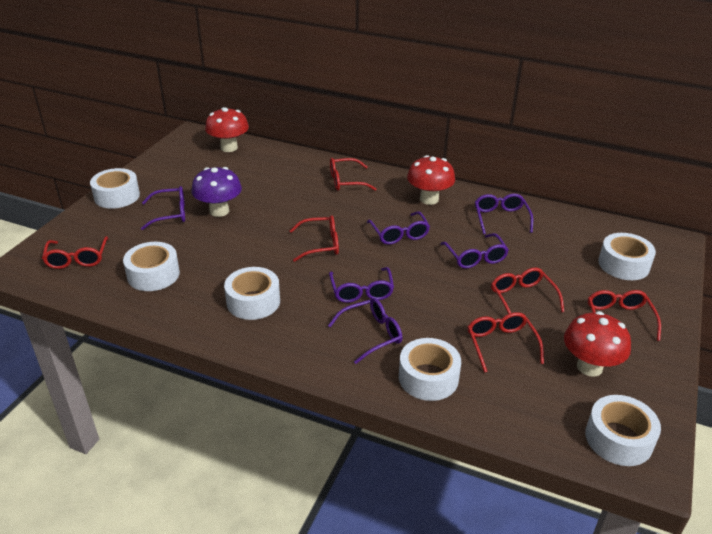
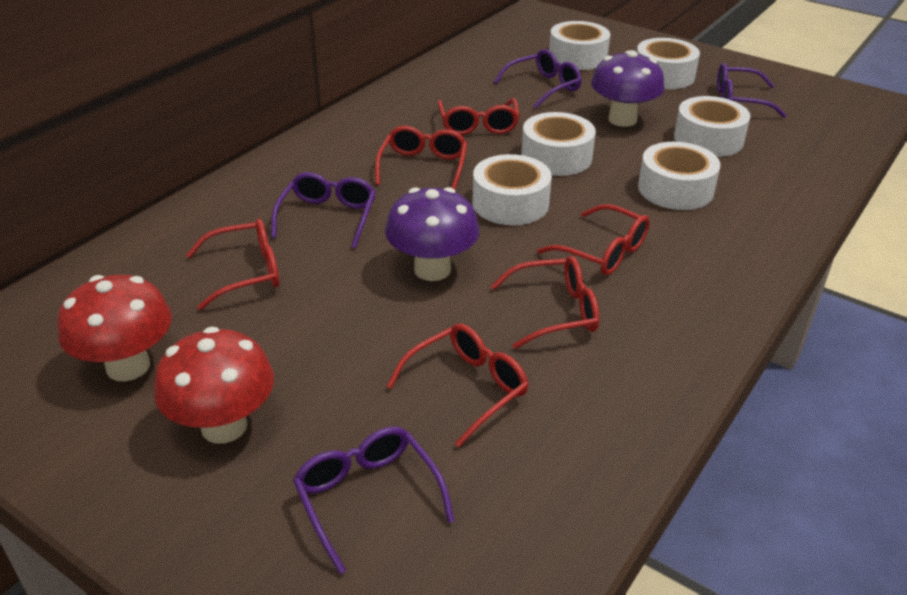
purple glasses: 6 -> 4
purple mushroom: 1 -> 2
red mushroom: 3 -> 2

